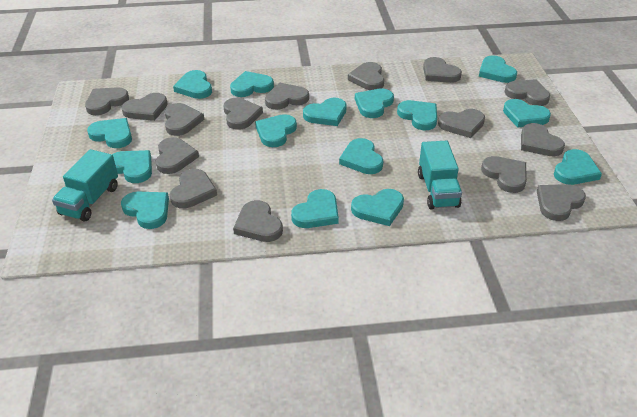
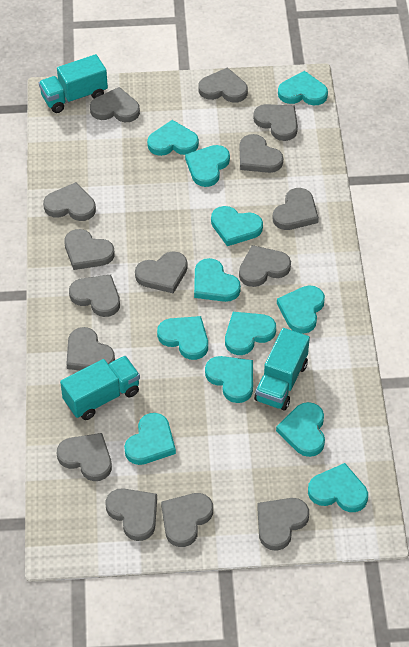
turquoise heart: 15 -> 12
turquoise truck: 2 -> 3

